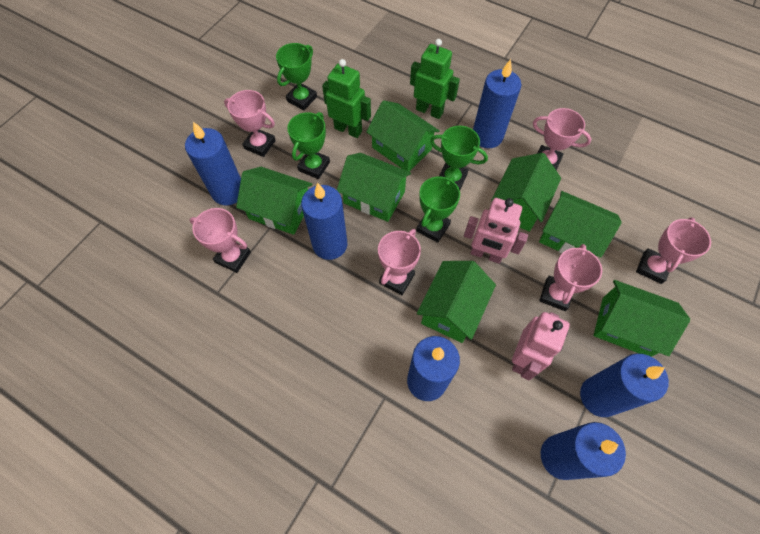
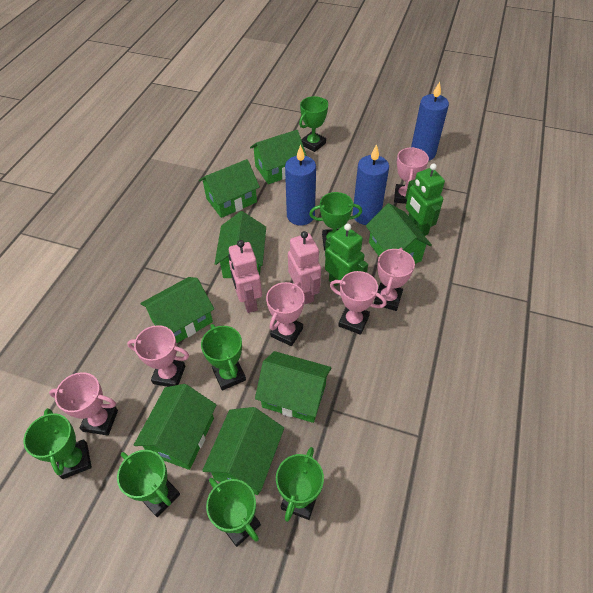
blue candle: 6 -> 3
green house: 7 -> 8
green trophy: 4 -> 7

